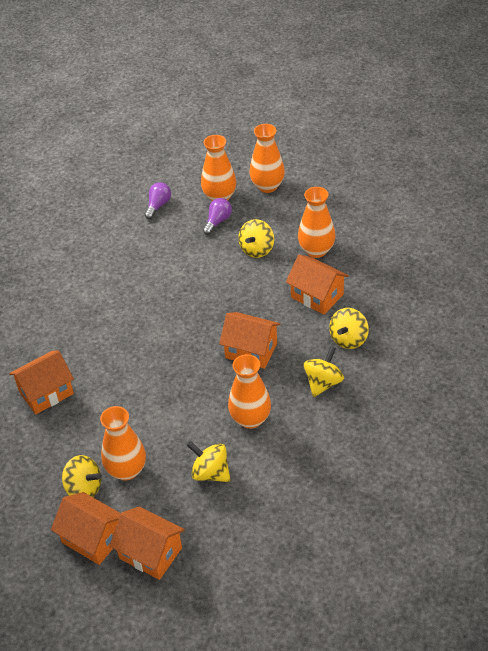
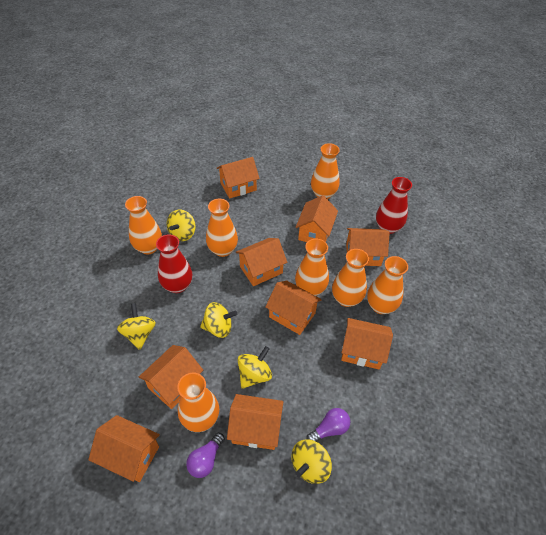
orange house: 5 -> 9
orange vase: 5 -> 7
red vase: 0 -> 2

